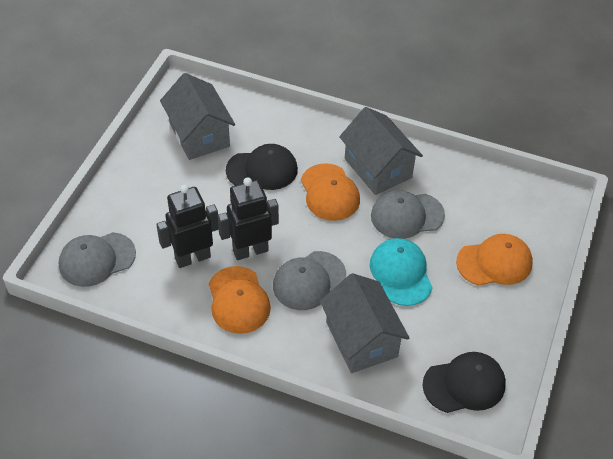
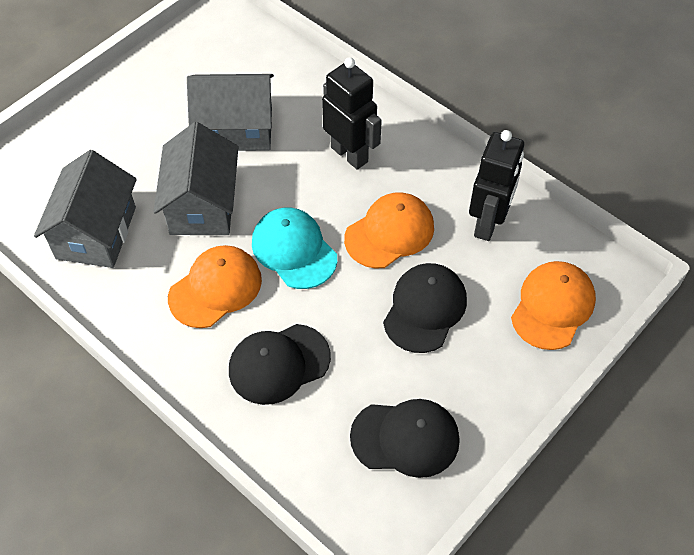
black cap: 2 -> 3
grey cap: 3 -> 0

